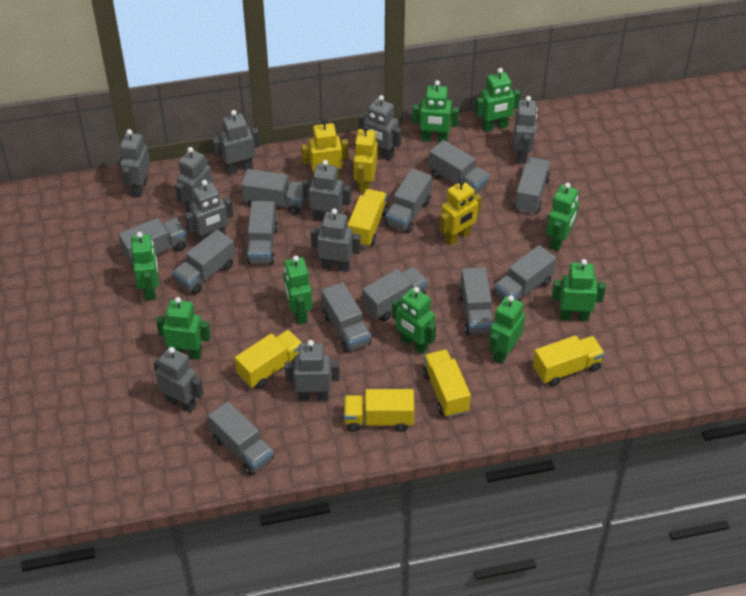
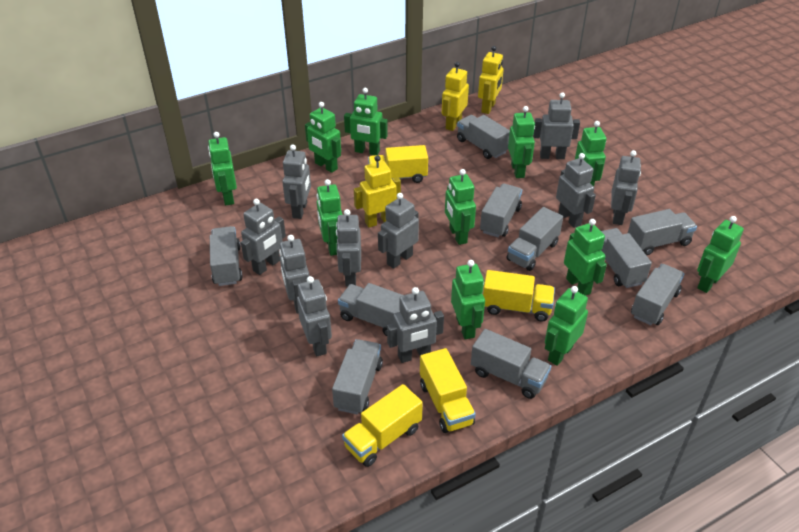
green robot: 9 -> 11
grey truck: 12 -> 10
yellow truck: 5 -> 4

